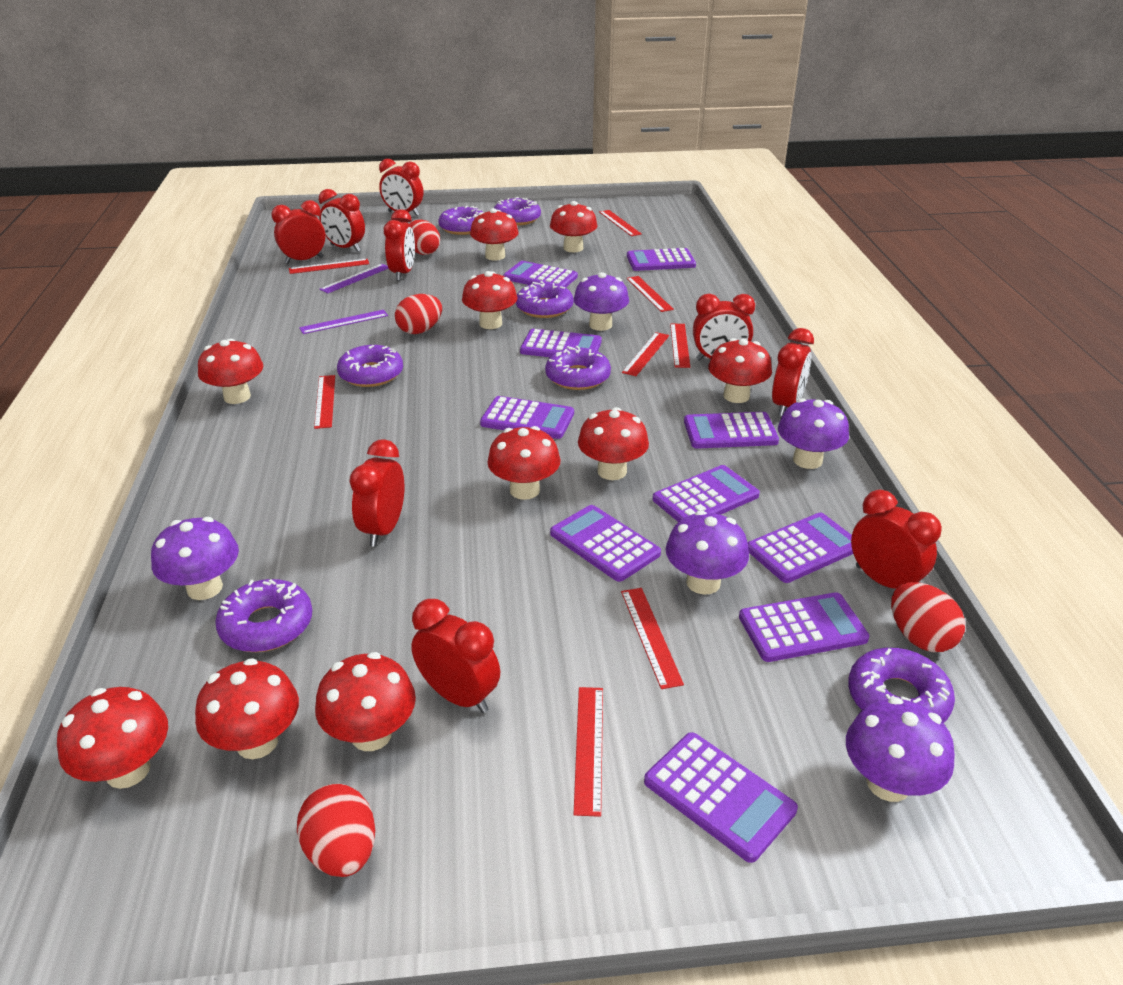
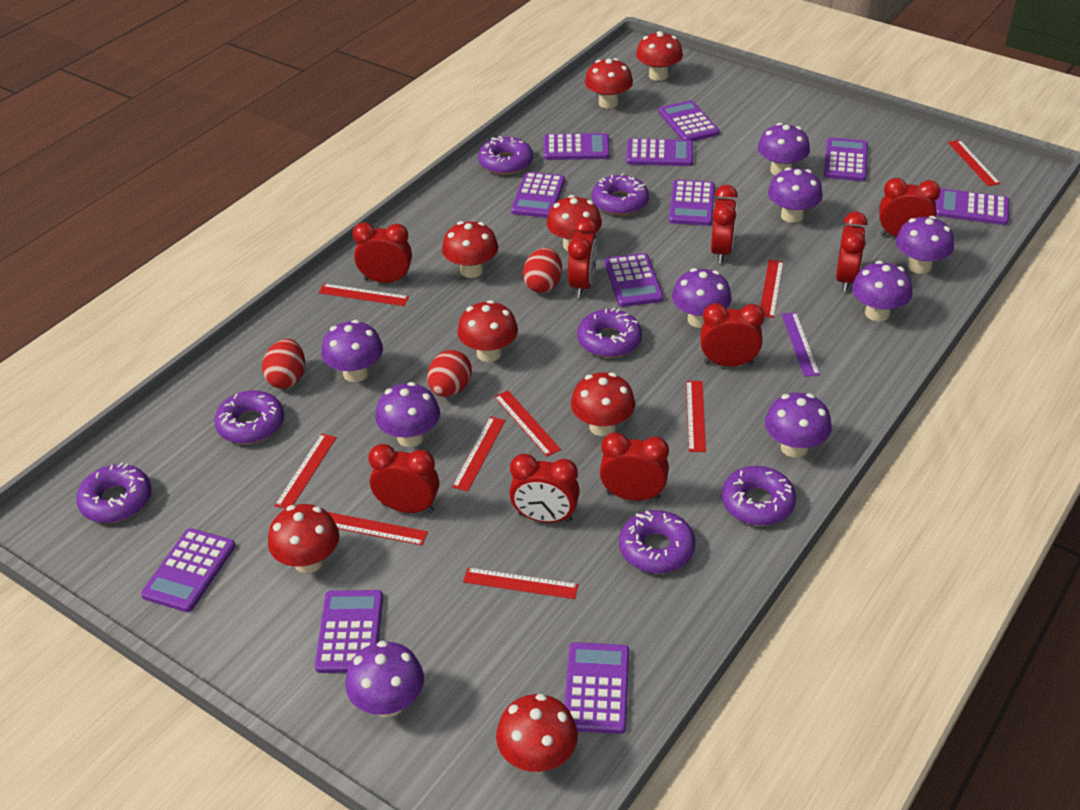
purple calculator: 10 -> 11
purple mushroom: 5 -> 9
purple ruler: 2 -> 1
red egg: 4 -> 3
red mushroom: 10 -> 8
red ruler: 8 -> 9

